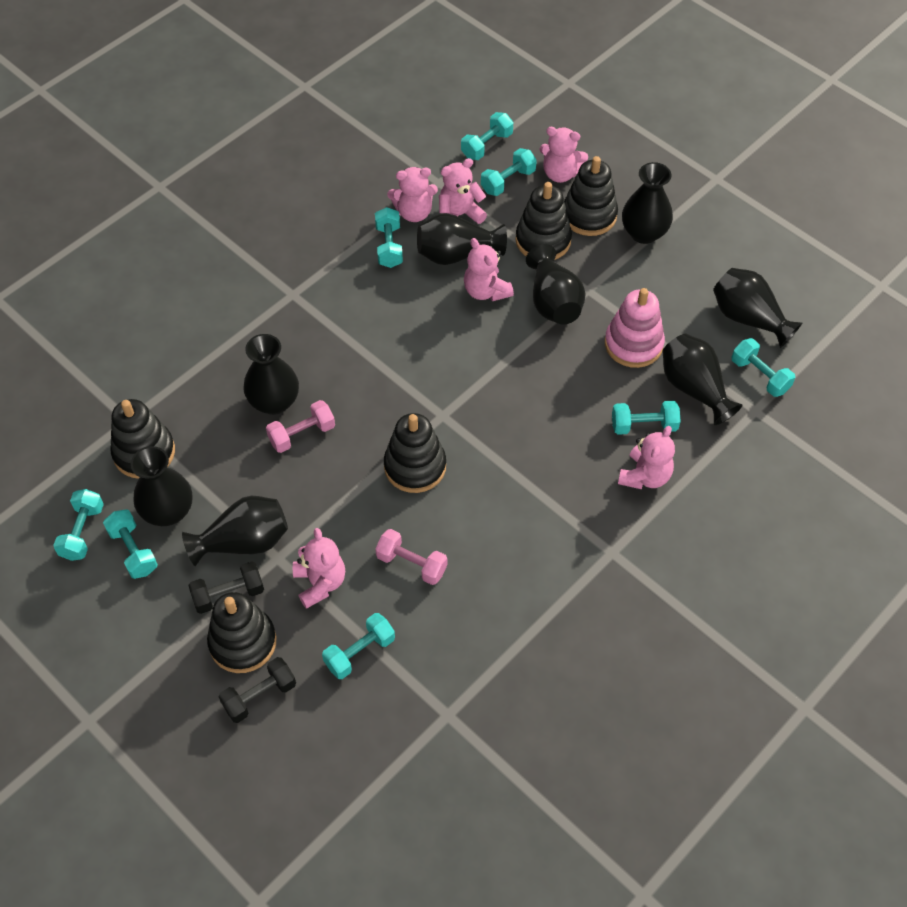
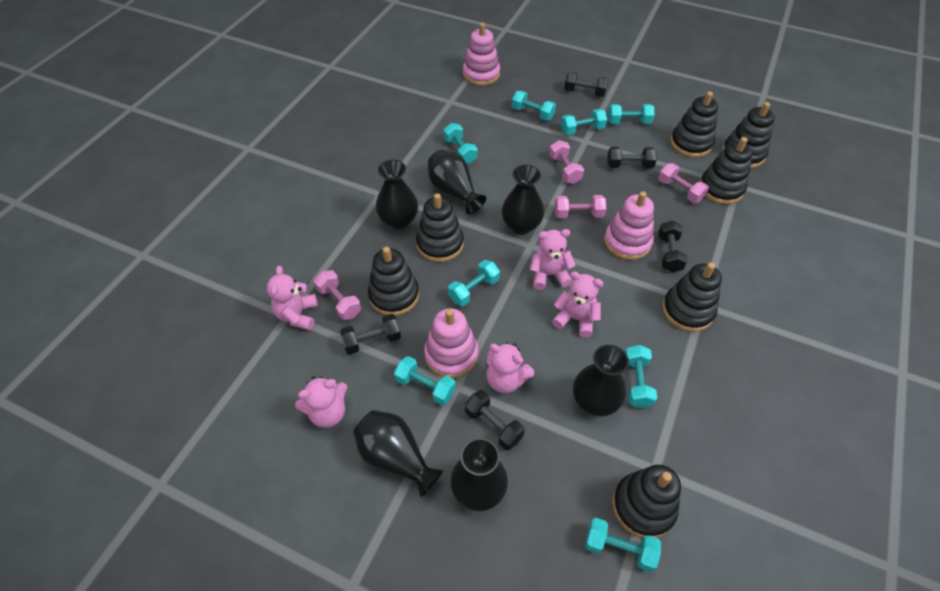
black dumbbell: 2 -> 5
black stacking toy: 5 -> 7
black vase: 8 -> 6
pink dumbbell: 2 -> 4
pink stacking toy: 1 -> 3
pink teddy bear: 6 -> 5

